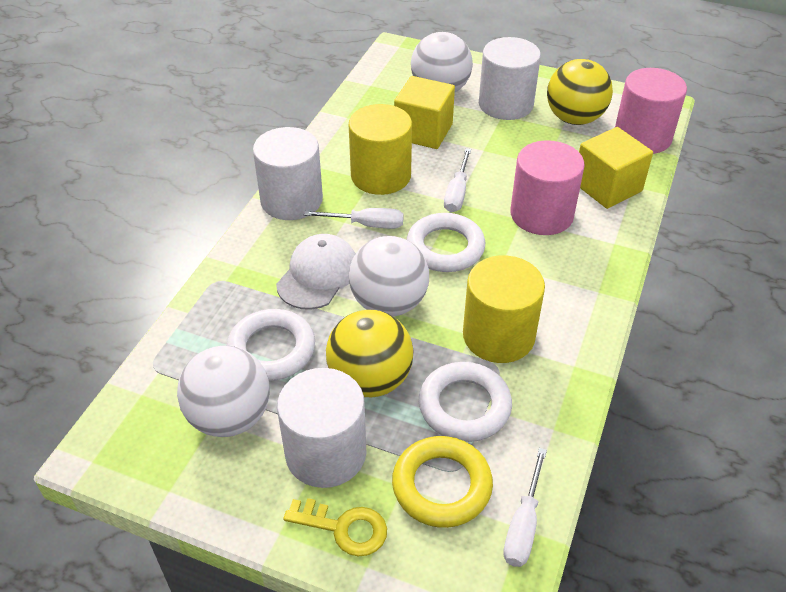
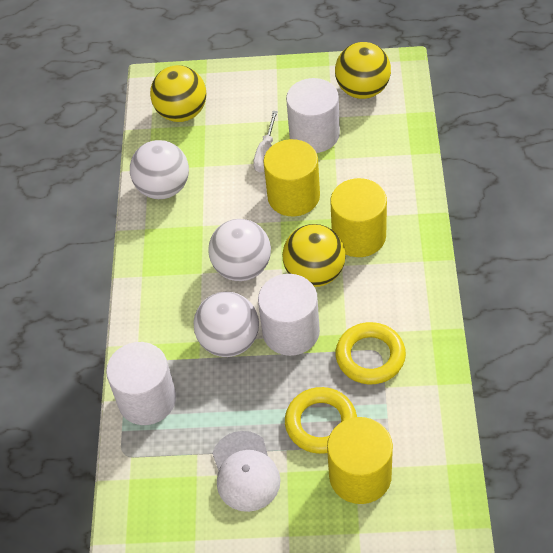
pink cylinder: 2 -> 0
white ring: 3 -> 0
white screwdriver: 3 -> 1
yellow ball: 2 -> 3
yellow cube: 2 -> 0
yellow cylinder: 2 -> 3
yellow key: 1 -> 0
yellow ring: 1 -> 2

